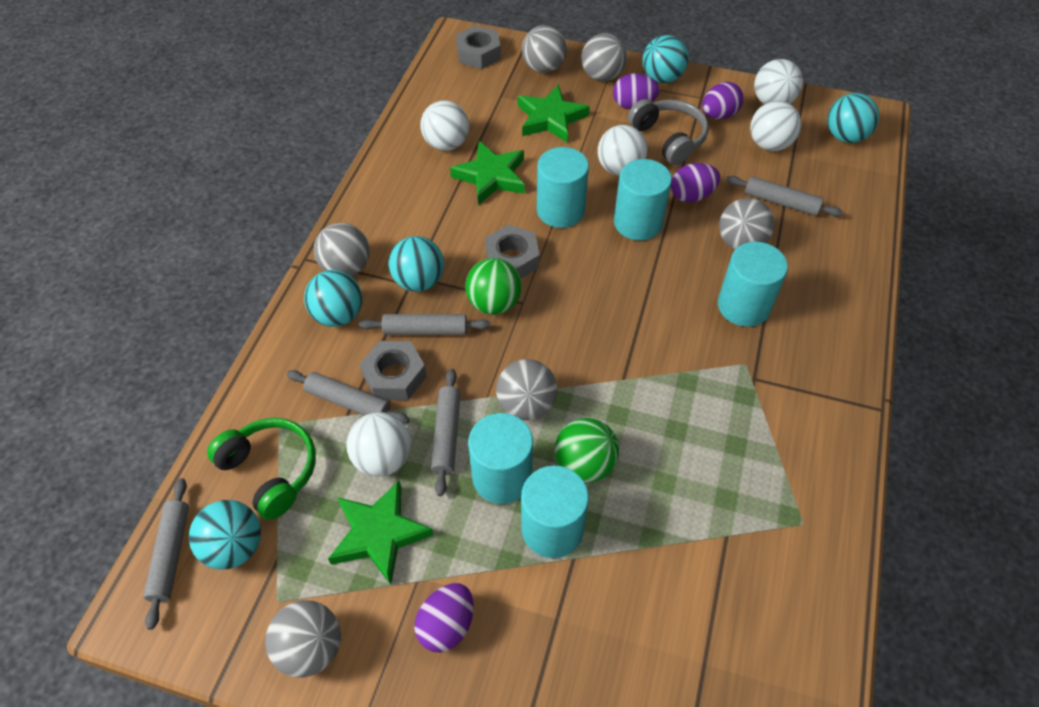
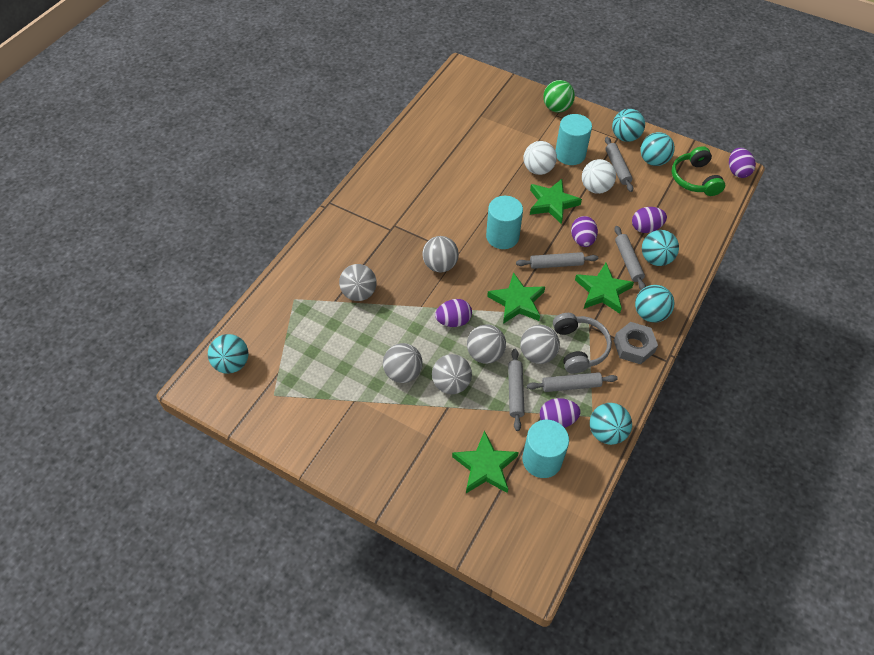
green ball: 2 -> 1
green star: 3 -> 4
grey nut: 3 -> 1
purple egg: 4 -> 5
turquoise ball: 5 -> 6
turquoise cylinder: 5 -> 3
white ball: 5 -> 2

